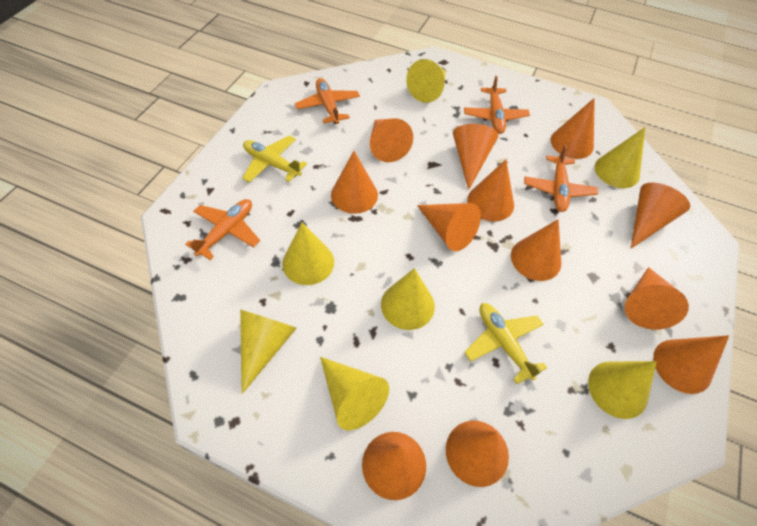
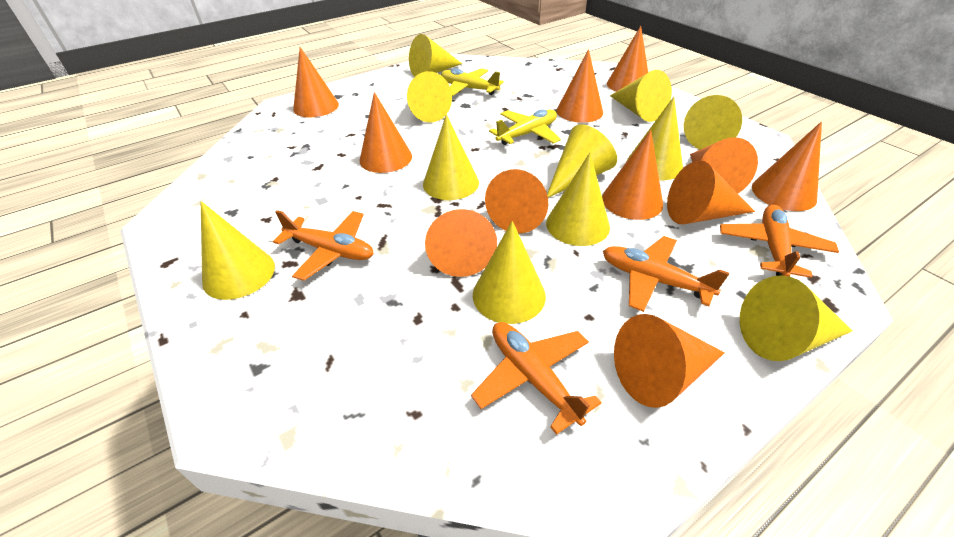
orange cone: 12 -> 11
yellow cone: 7 -> 11

